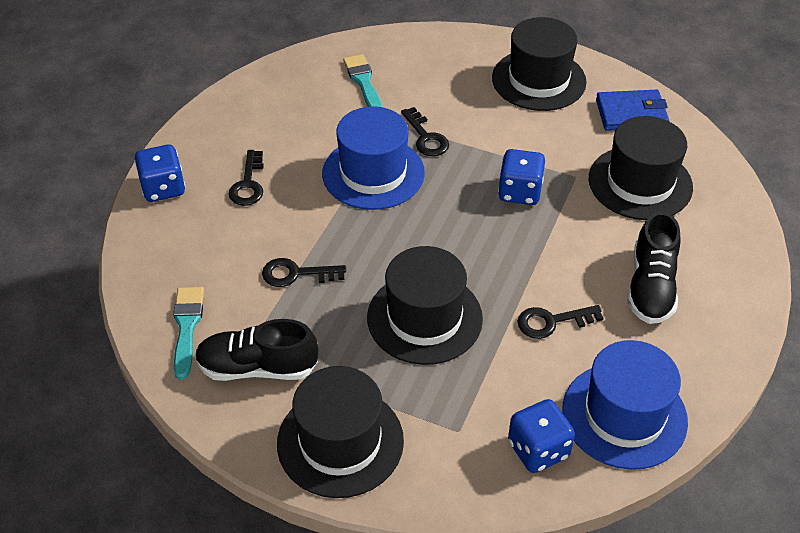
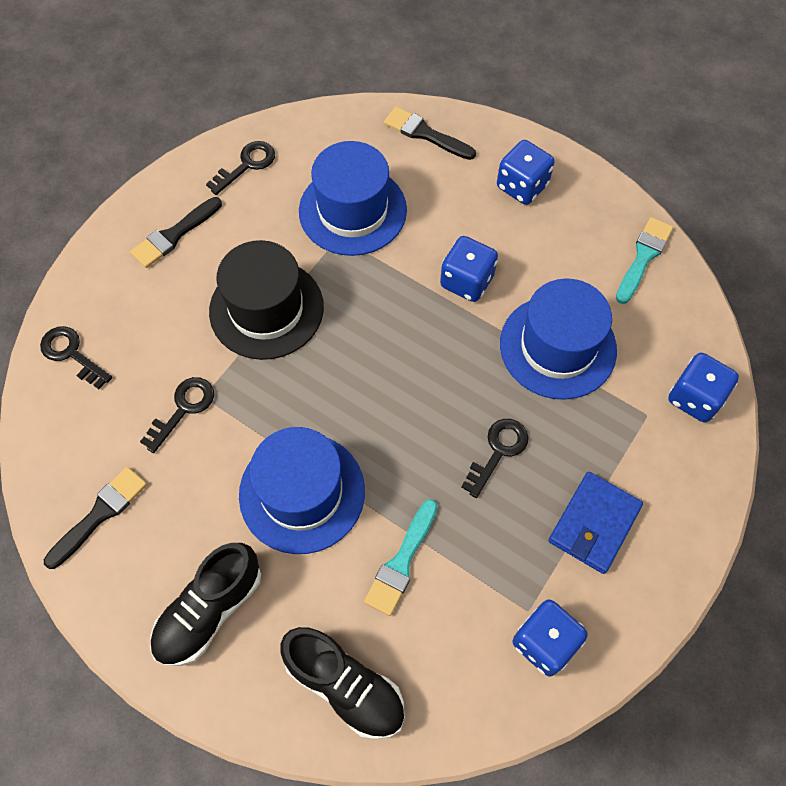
black brush: 0 -> 3
black hat: 4 -> 1
blue dice: 3 -> 4
blue hat: 2 -> 3

